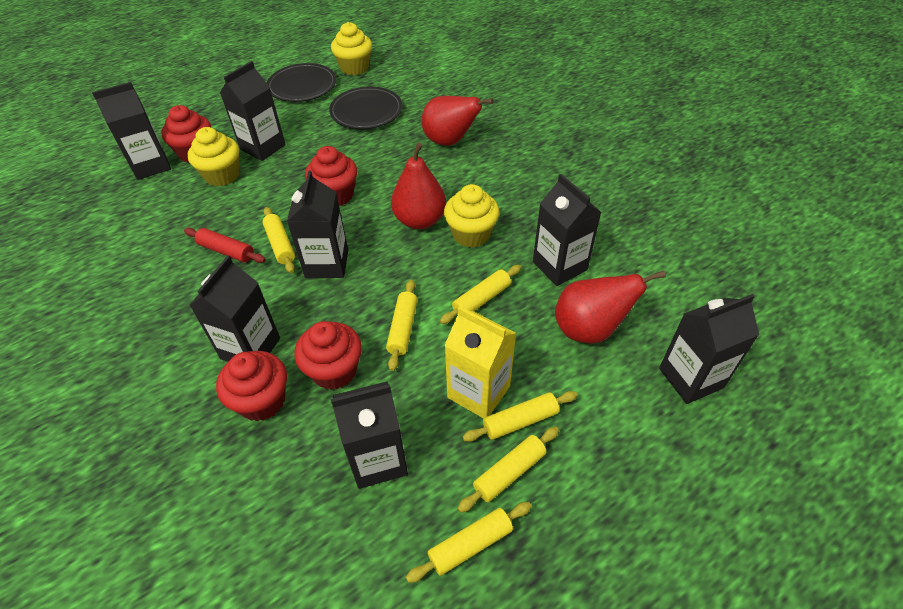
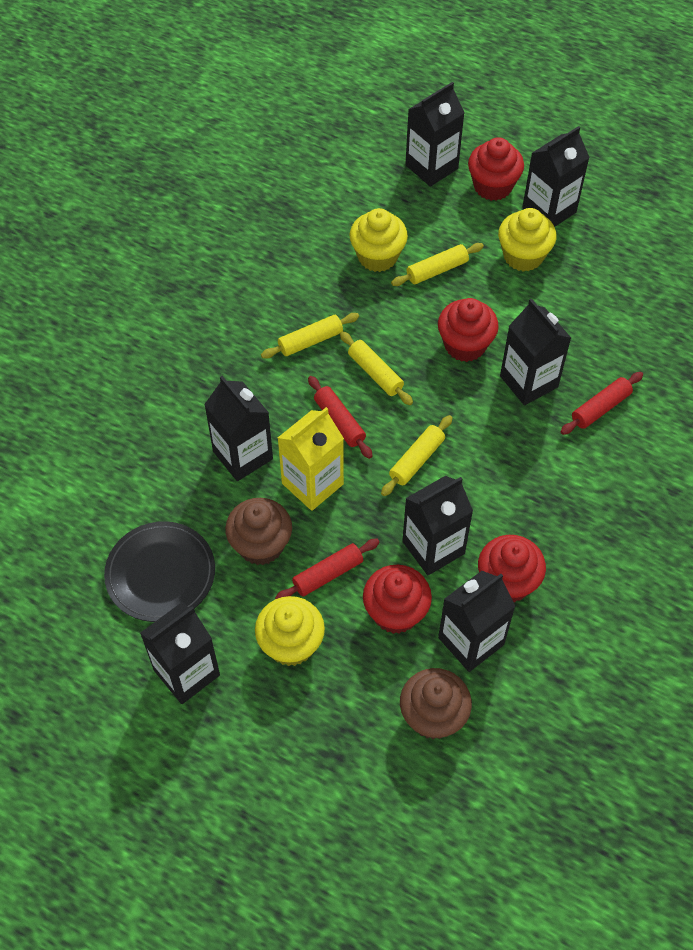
black plate: 2 -> 1
brown cupcake: 0 -> 2
red pear: 3 -> 0
red rolling pin: 1 -> 3
yellow rolling pin: 6 -> 4

